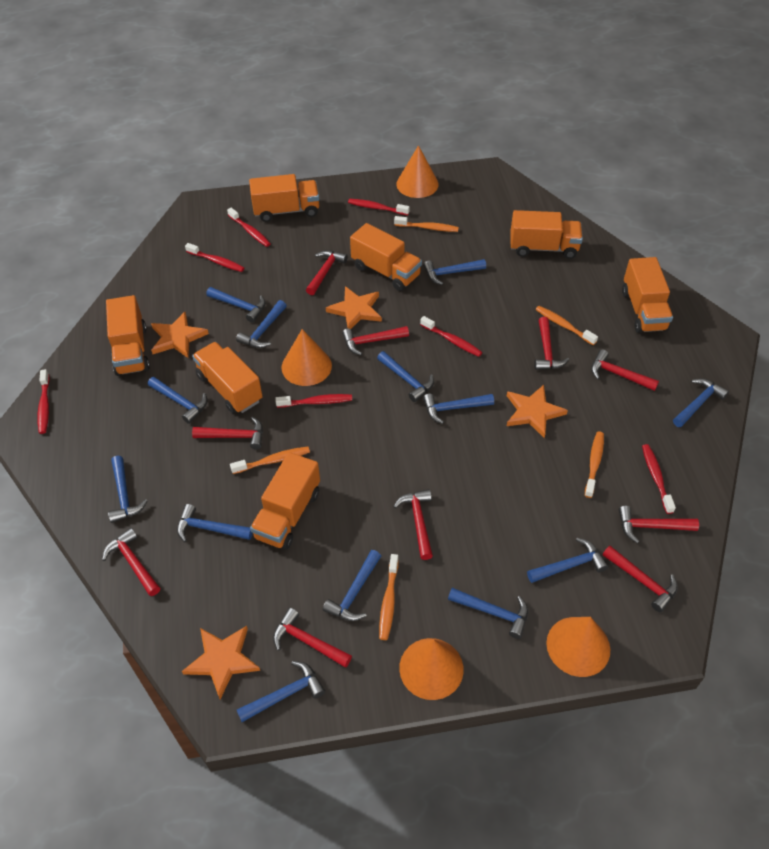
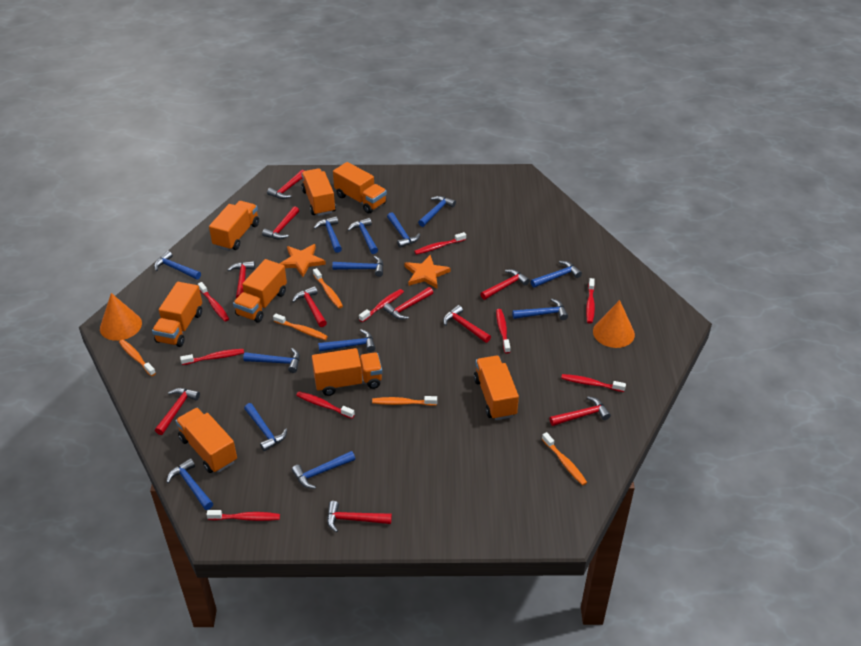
orange cone: 4 -> 2
orange star: 4 -> 2
orange truck: 7 -> 8
red toothbrush: 7 -> 9

